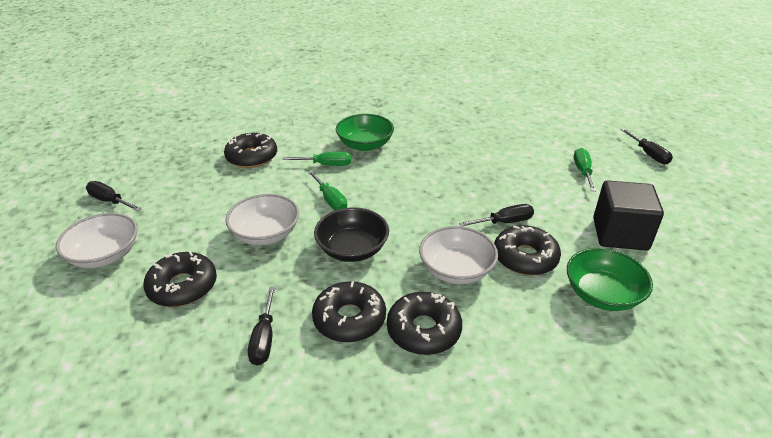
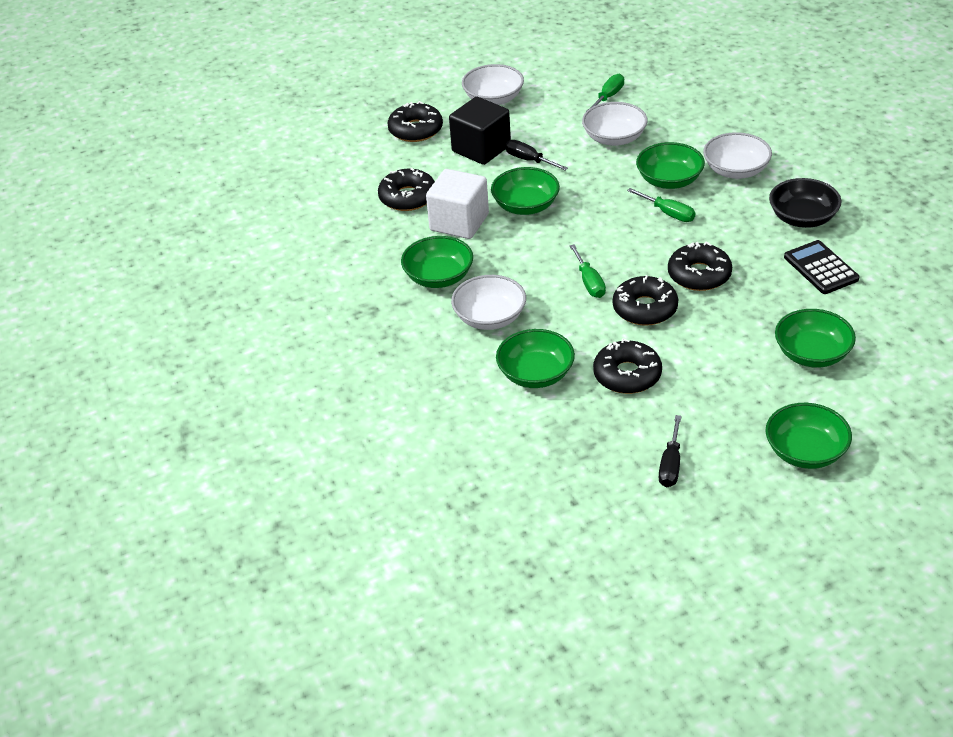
black calculator: 0 -> 1
black screwdriver: 4 -> 2
green bowl: 2 -> 6
white bowl: 3 -> 4
white cube: 0 -> 1

